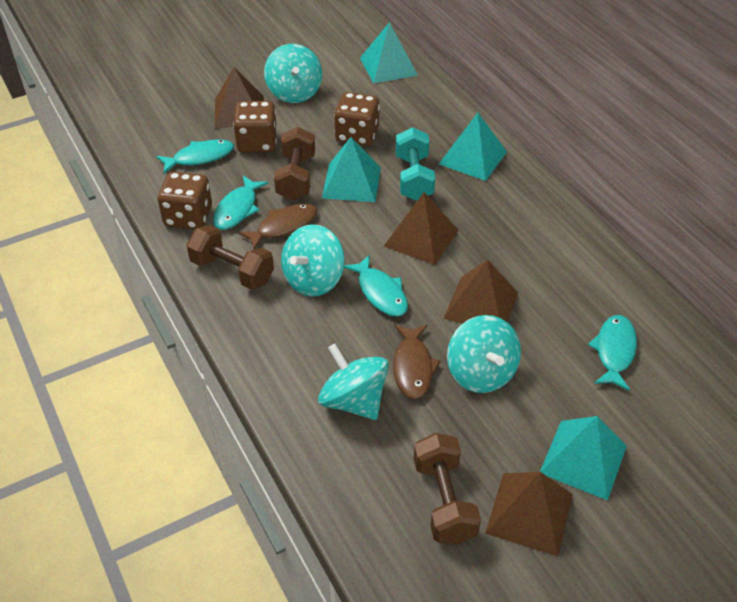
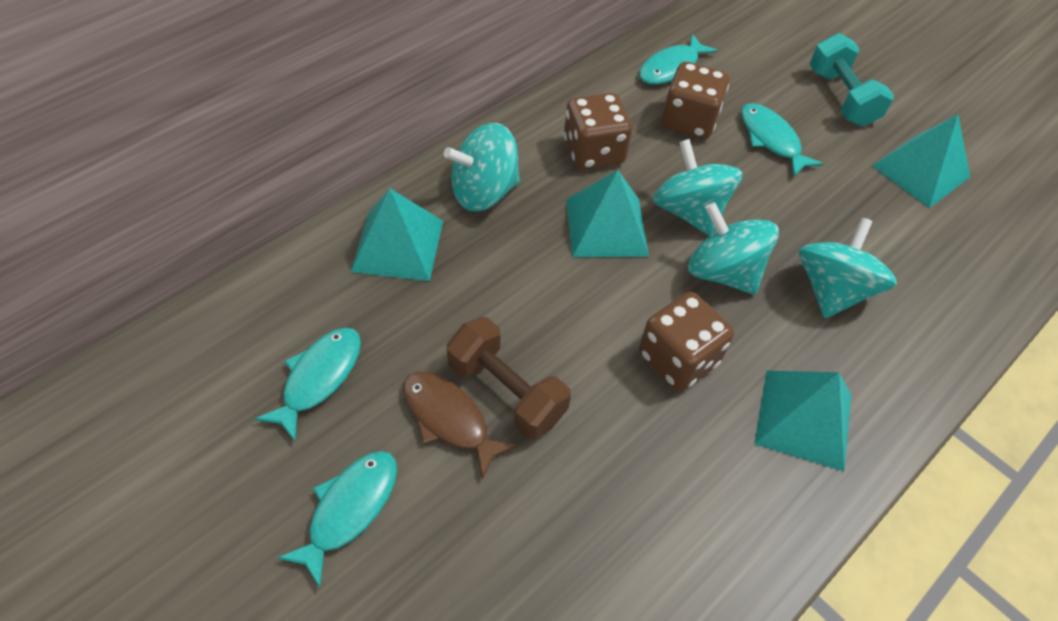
brown dumbbell: 3 -> 1
brown fish: 2 -> 1
brown pyramid: 4 -> 0

